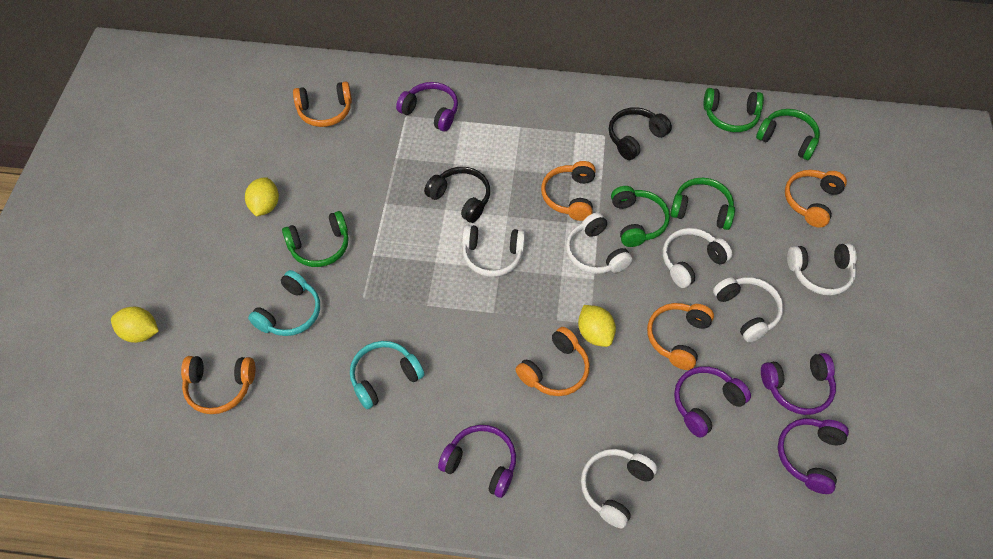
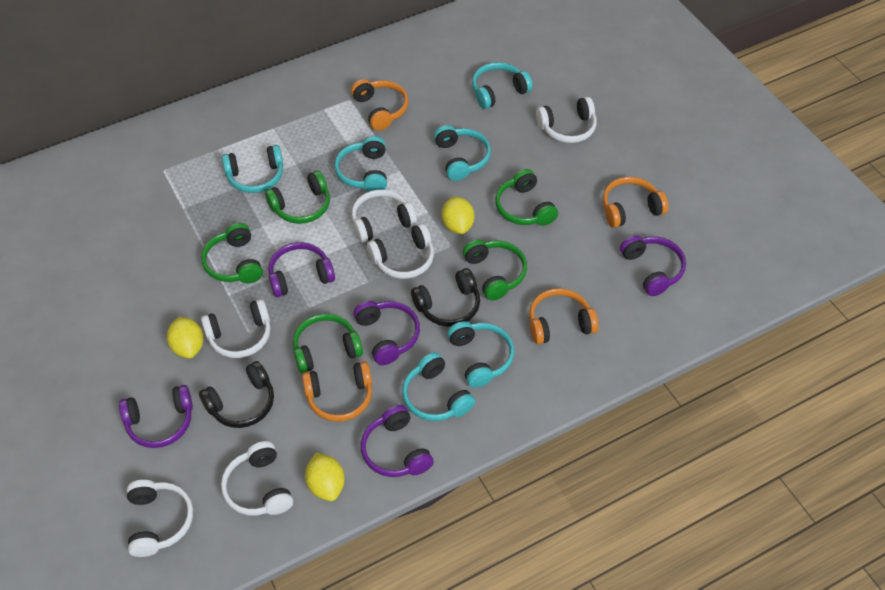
orange headphones: 6 -> 4
turquoise headphones: 2 -> 6

